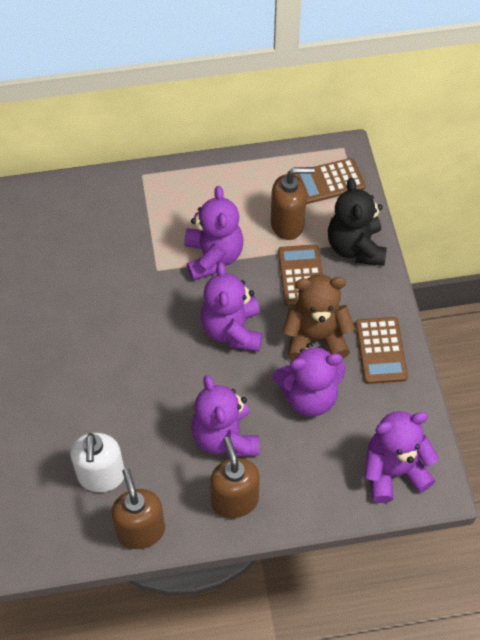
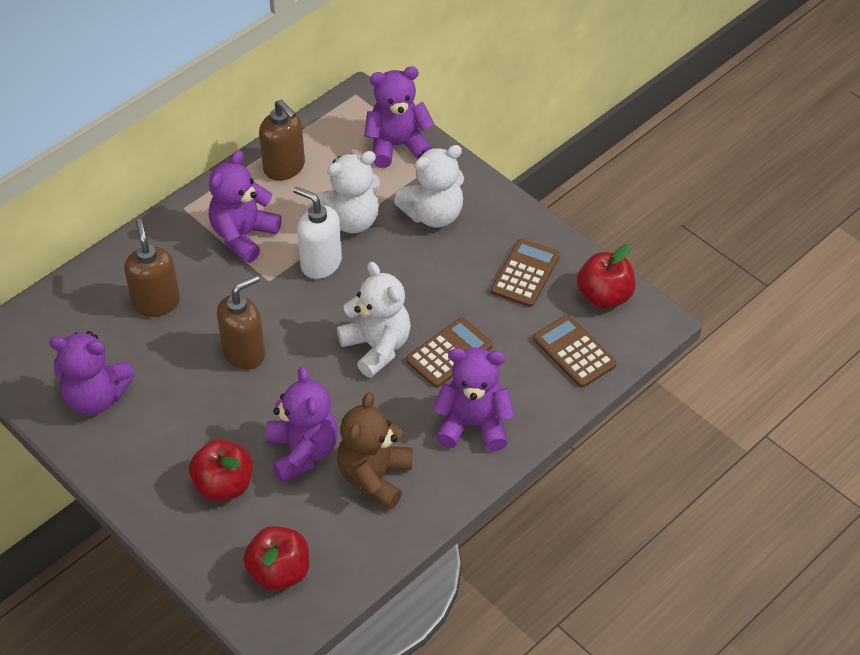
black teddy bear: 1 -> 0
red apple: 0 -> 3
white teddy bear: 0 -> 3

